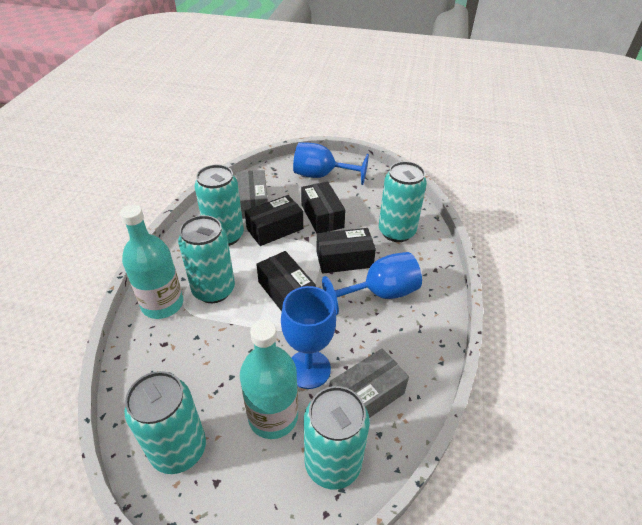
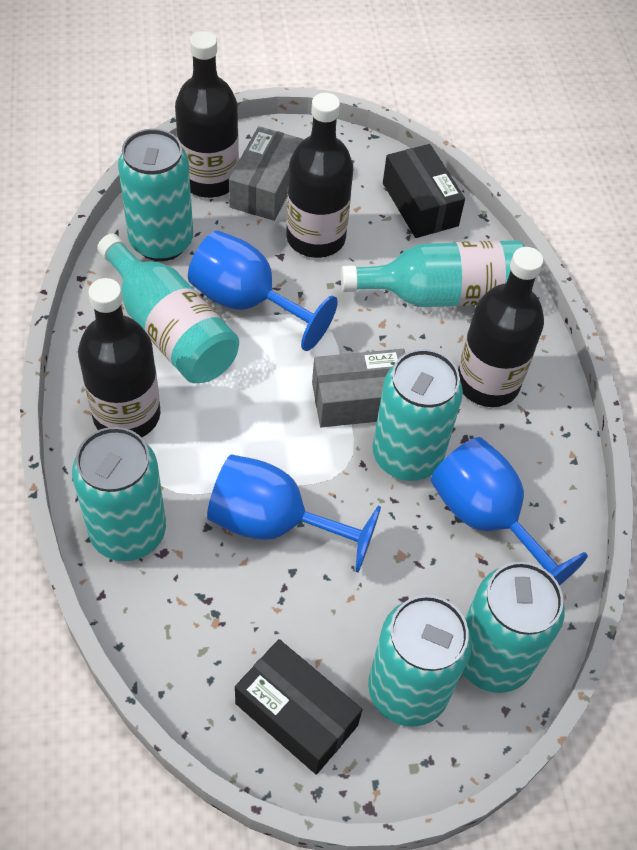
black bottle: 0 -> 4
black box: 4 -> 2

